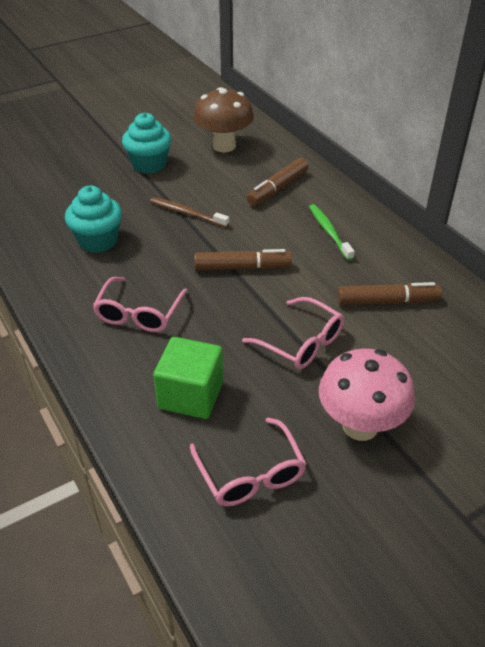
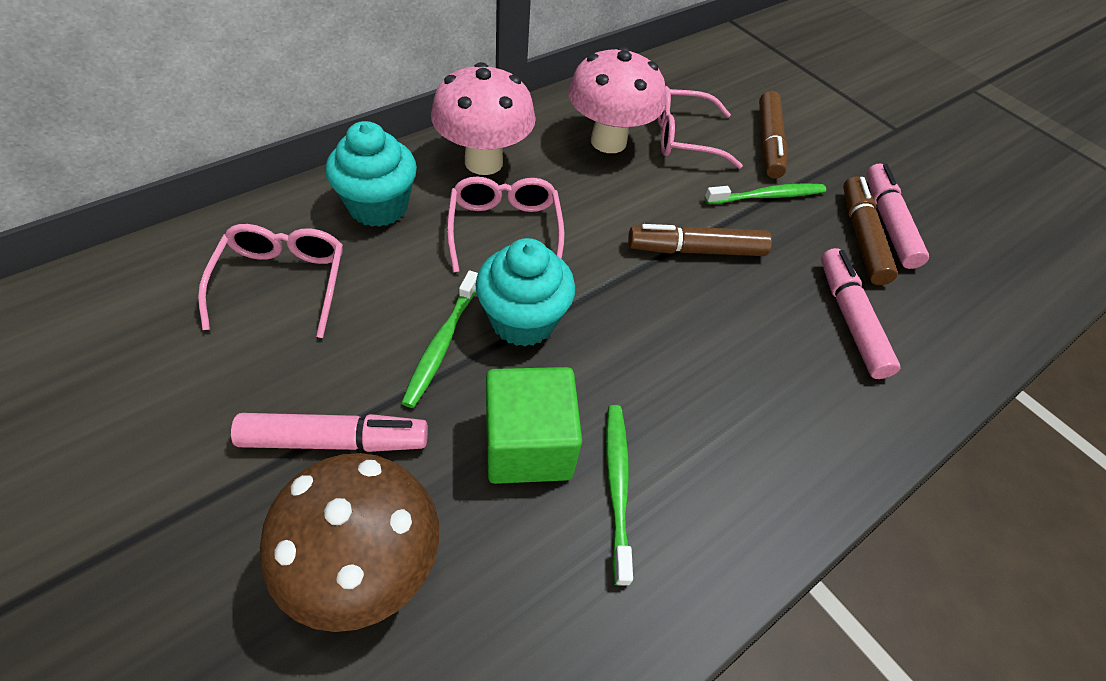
brown toothbrush: 1 -> 0
green toothbrush: 1 -> 3
pink marker: 0 -> 3
pink mushroom: 1 -> 2

